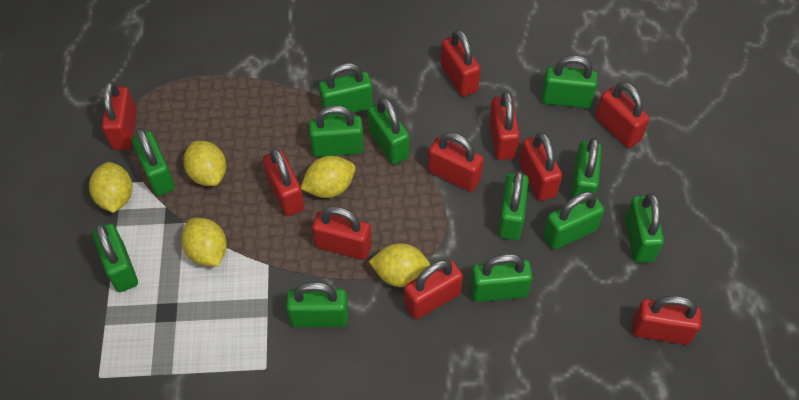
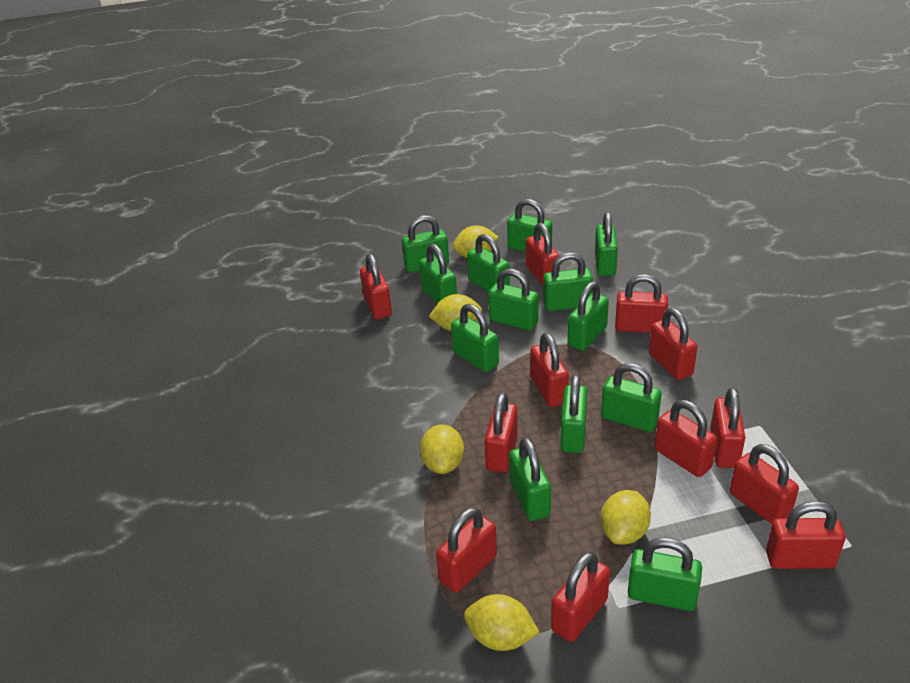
green padlock: 12 -> 13
red padlock: 10 -> 12

